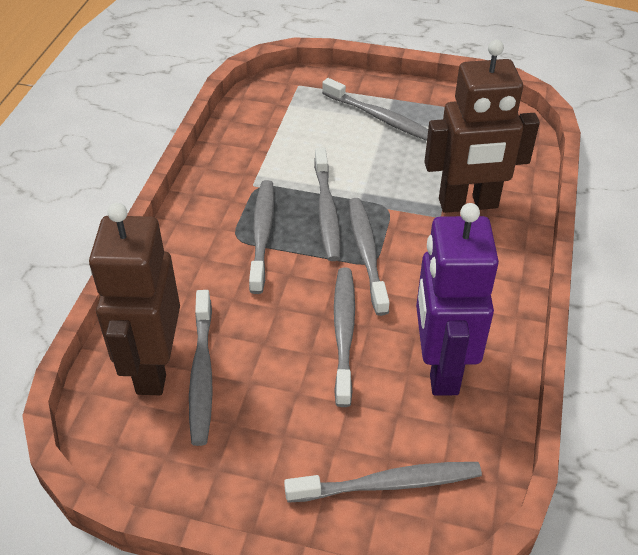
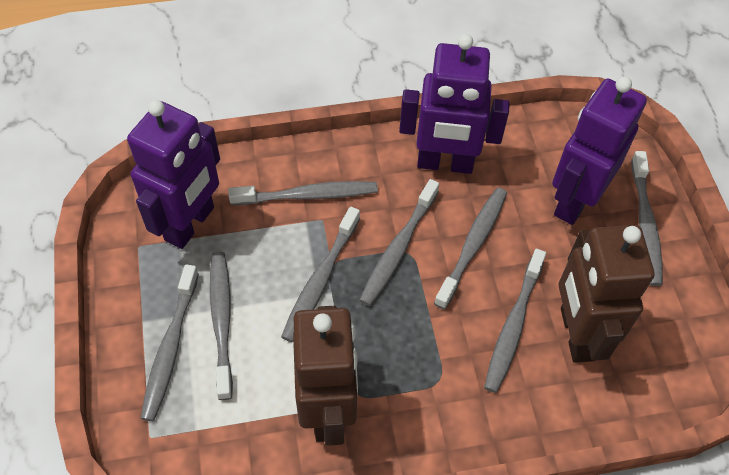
grey toothbrush: 7 -> 8
purple robot: 1 -> 3

